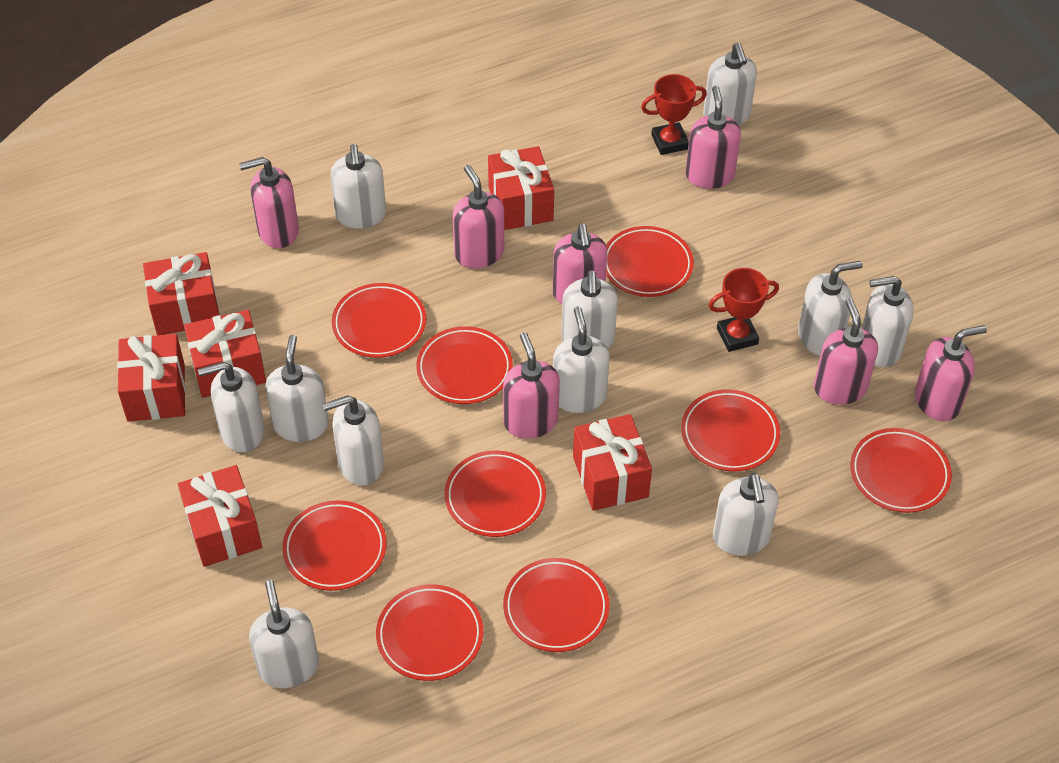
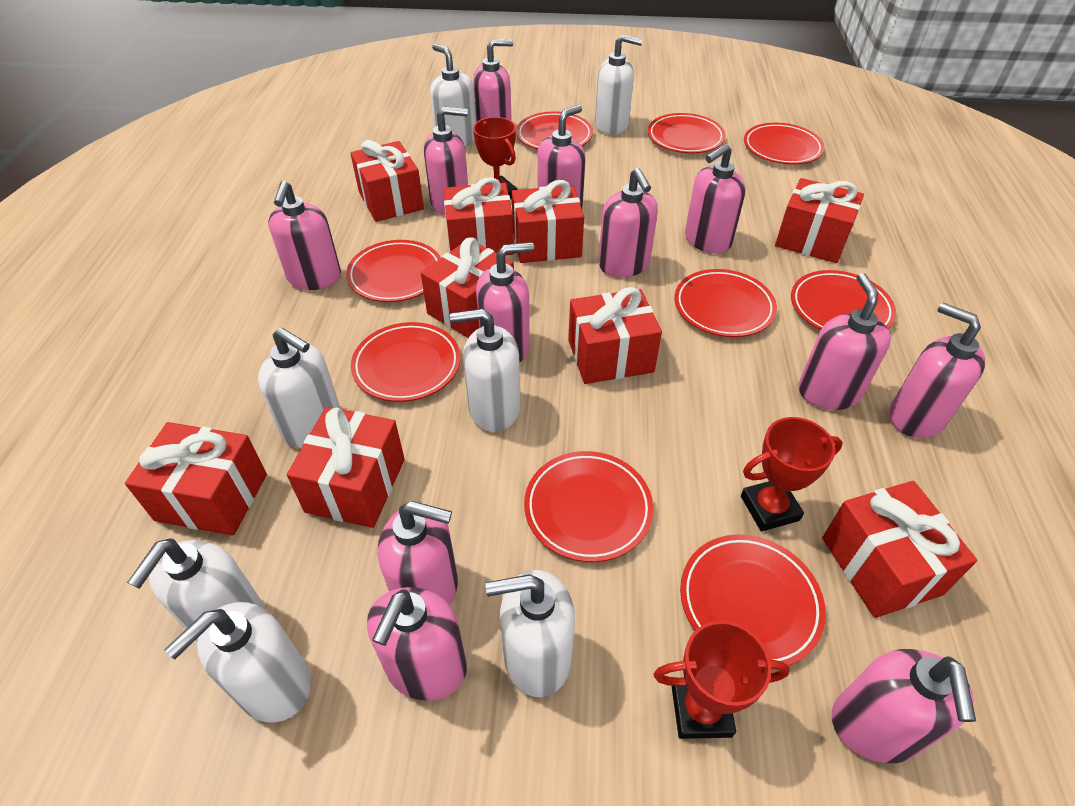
pink soap dispenser: 7 -> 12
red gift: 6 -> 9
red trophy: 2 -> 3
white soap dispenser: 11 -> 7

